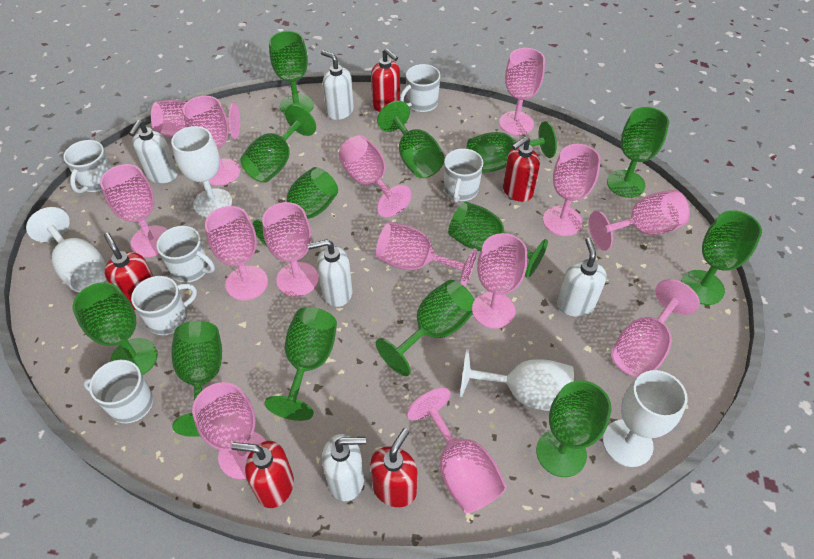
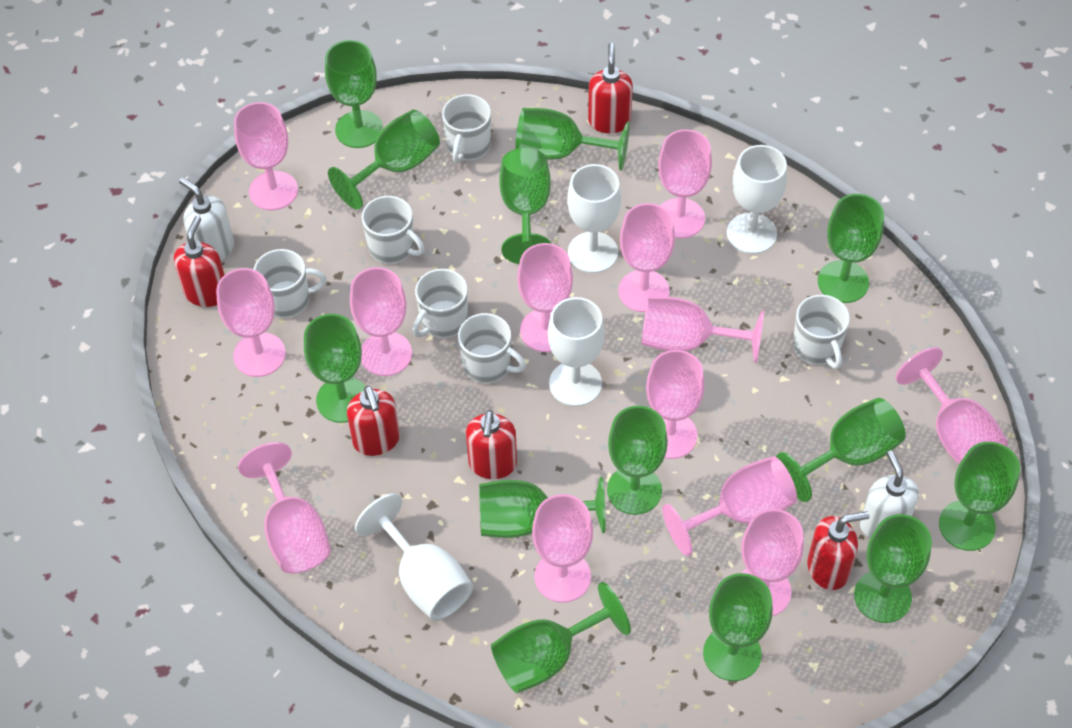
pink goblet: 14 -> 13
white soap dispenser: 5 -> 2

